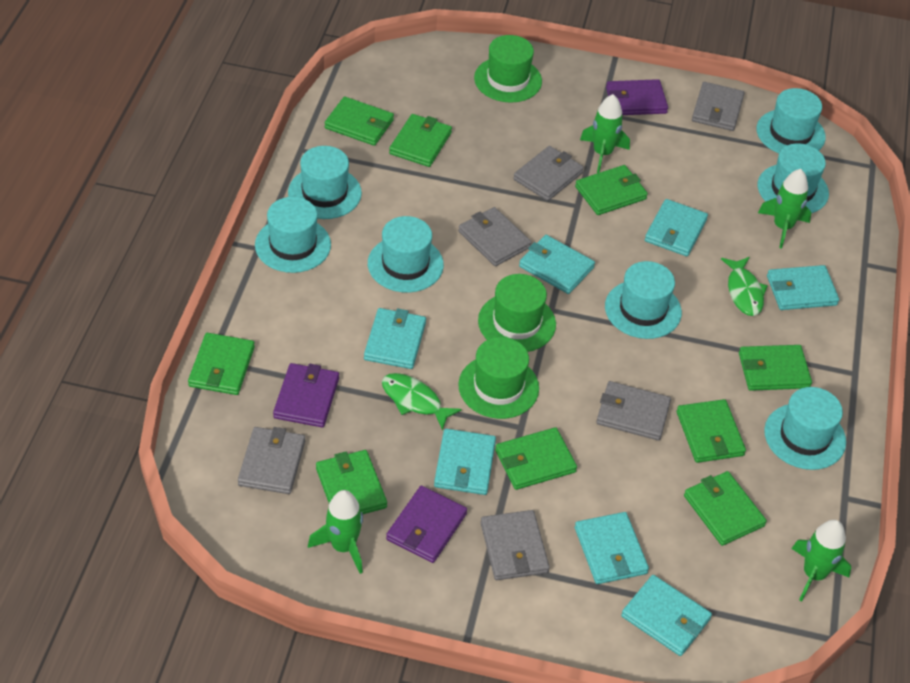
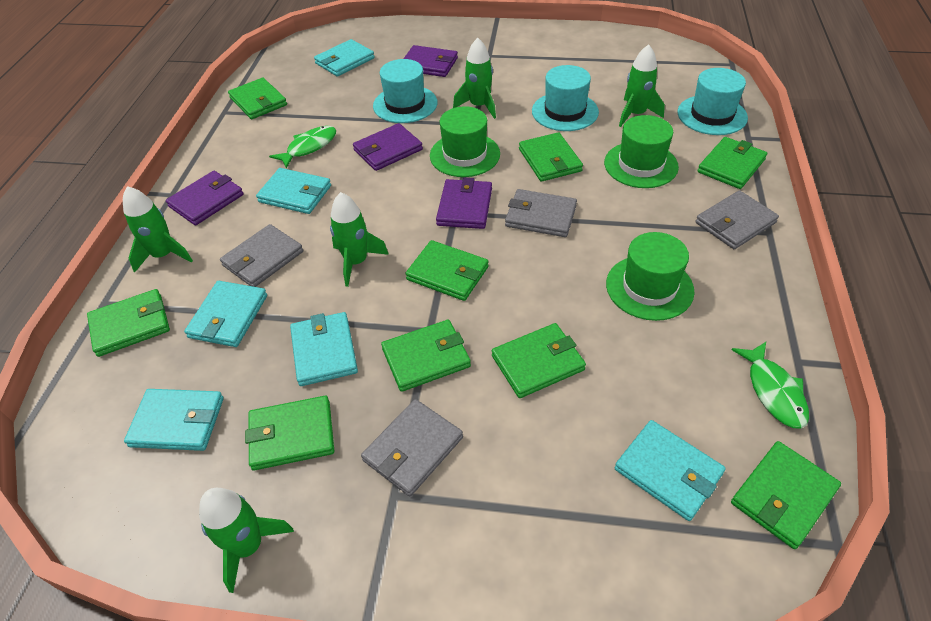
green rocket: 4 -> 5
grey wallet: 6 -> 4
purple wallet: 3 -> 4
turquoise hat: 7 -> 3
turquoise wallet: 7 -> 6

